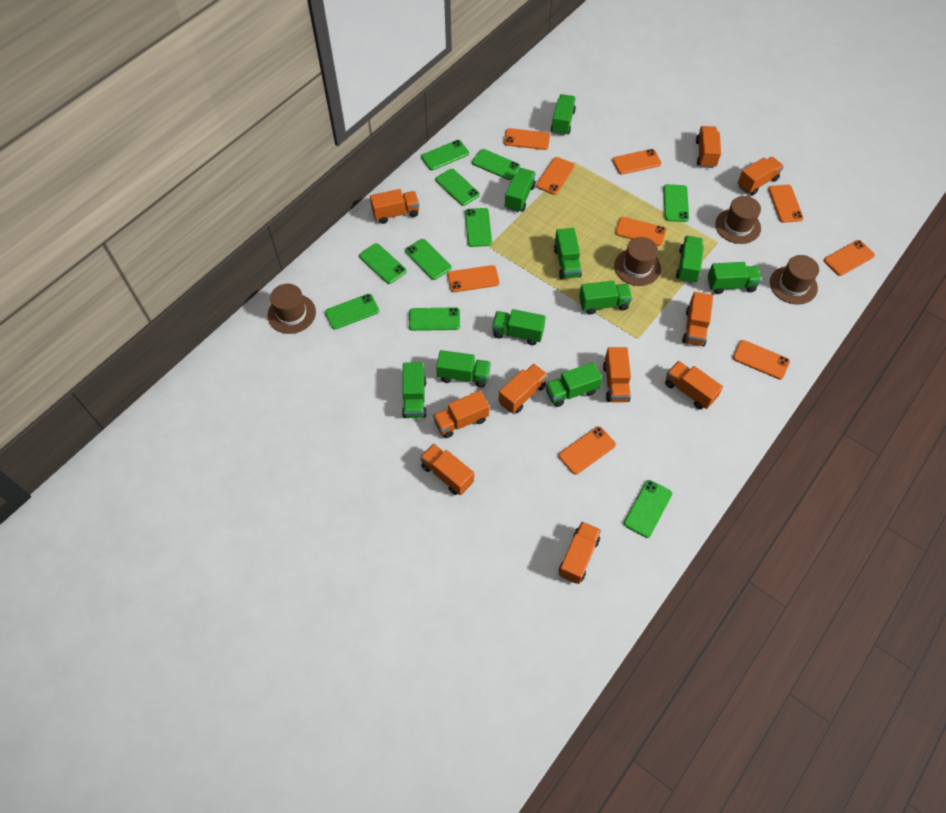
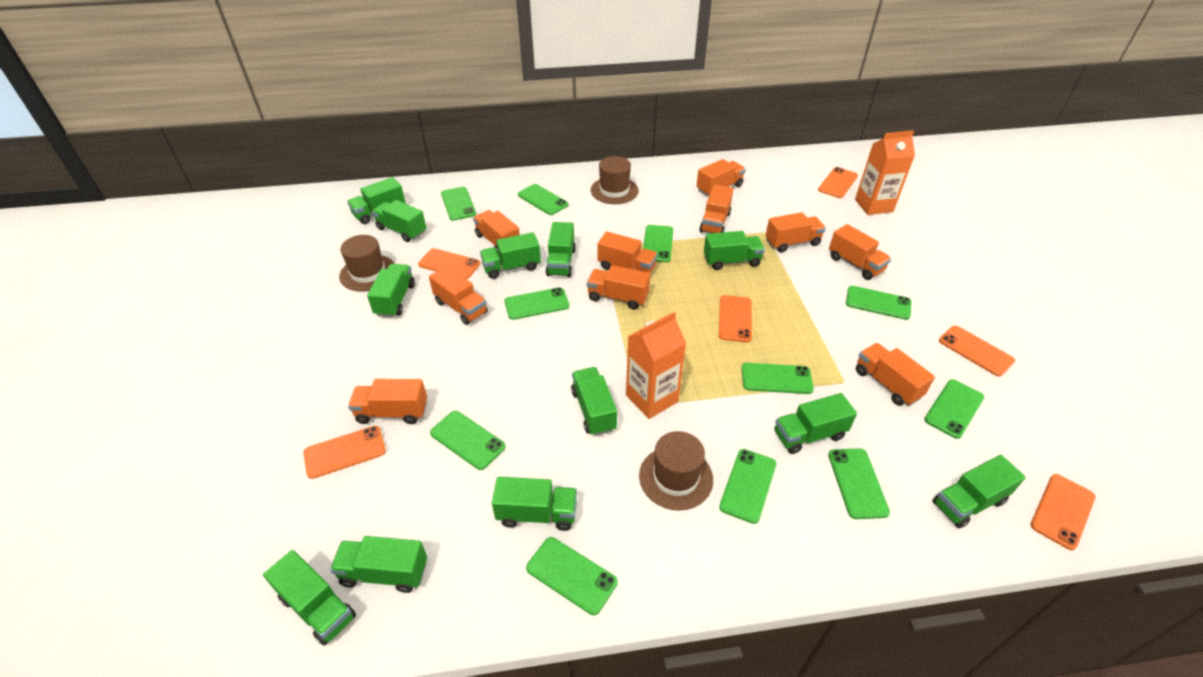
brown hat: 4 -> 3
green phone: 10 -> 11
green truck: 10 -> 12
orange carton: 0 -> 2
orange phone: 9 -> 6

